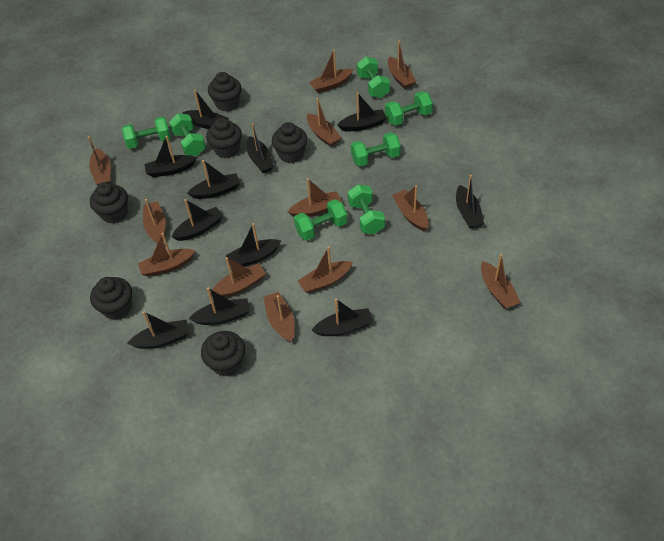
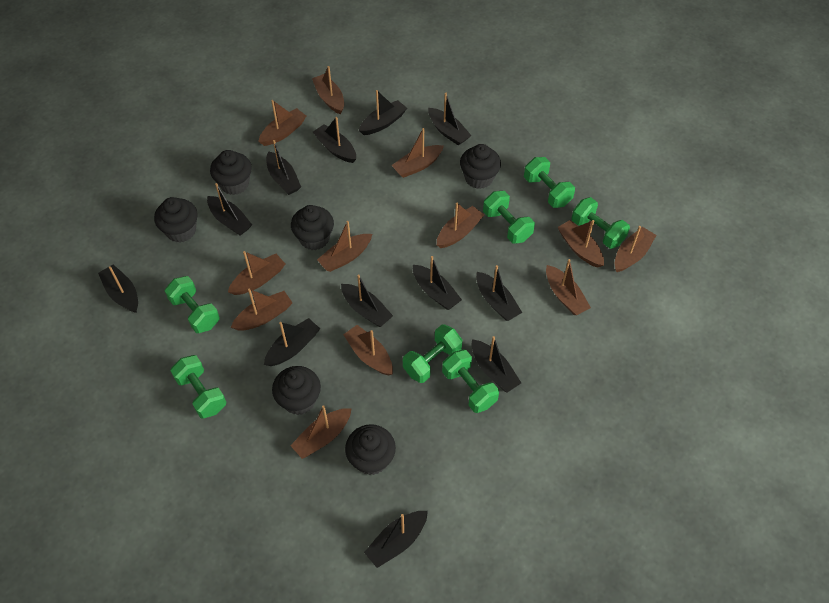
black boat: 11 -> 12

